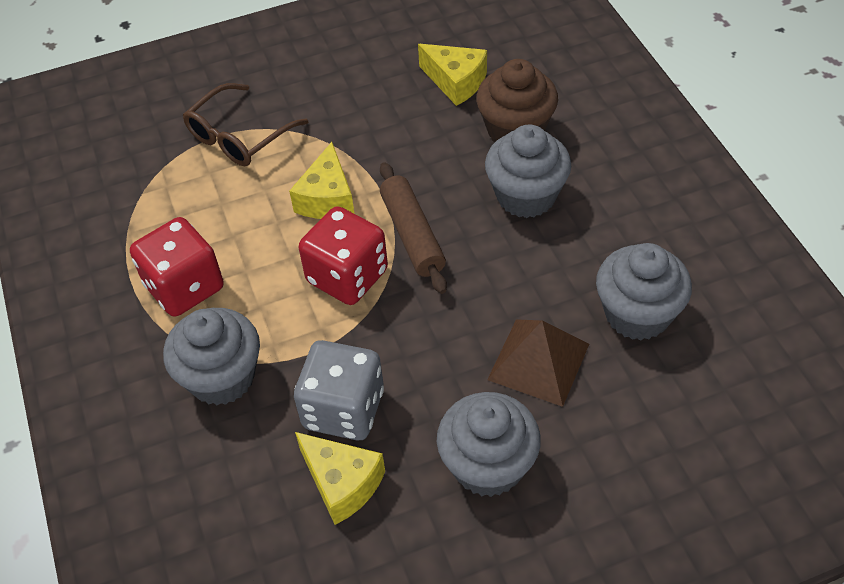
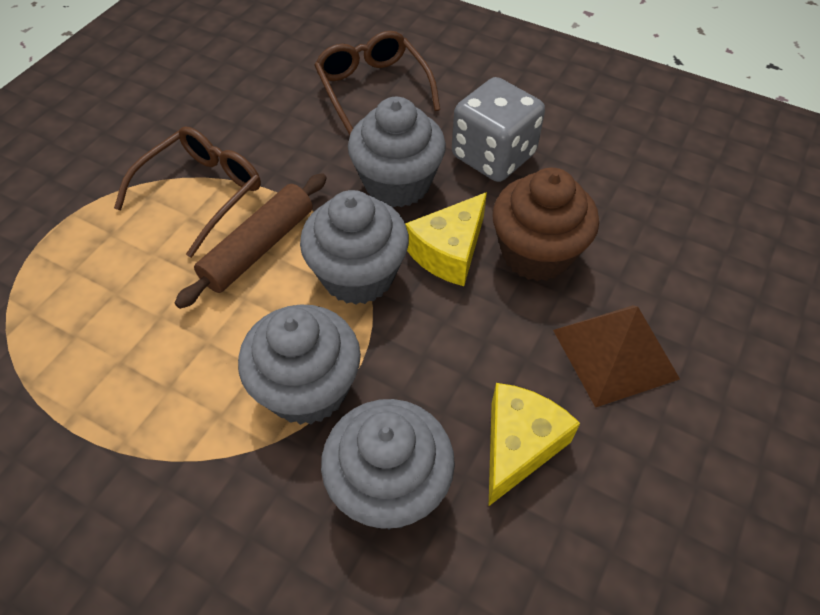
brown glasses: 1 -> 2
red dice: 2 -> 0
yellow cheese: 3 -> 2

